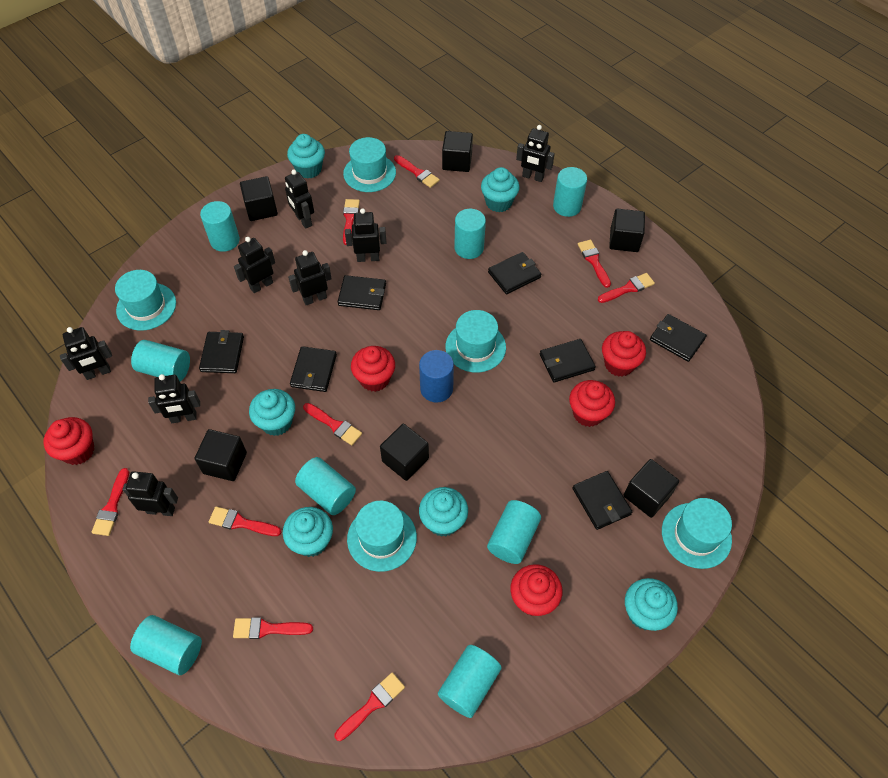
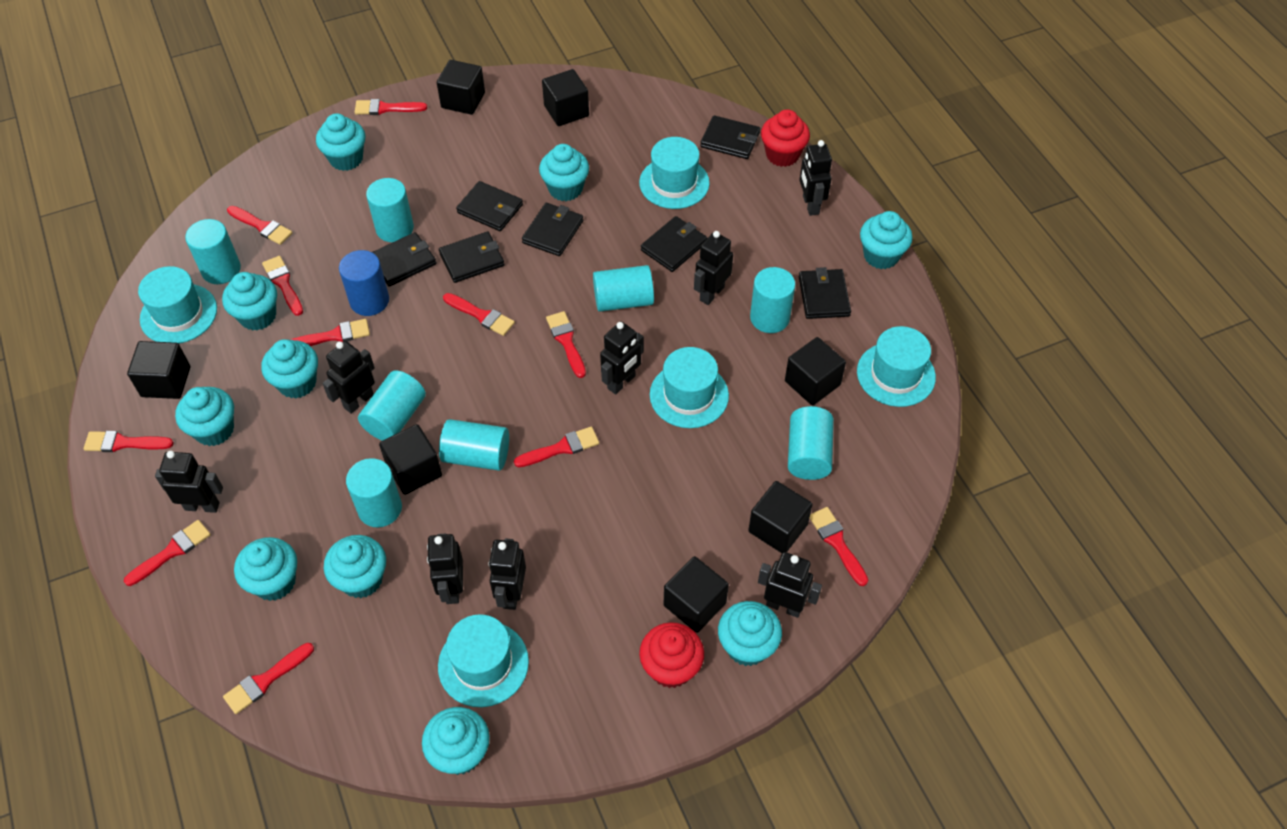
black cube: 6 -> 7
red brush: 9 -> 11
red cupcake: 5 -> 2
turquoise cupcake: 6 -> 10

